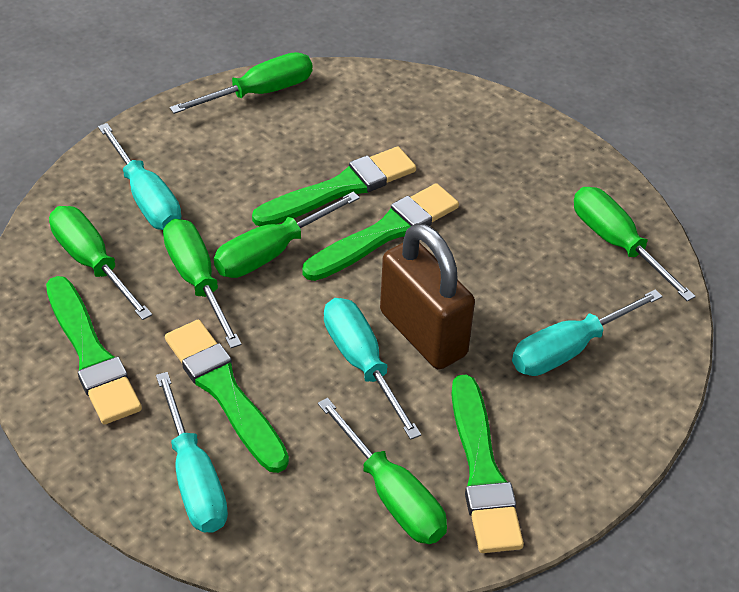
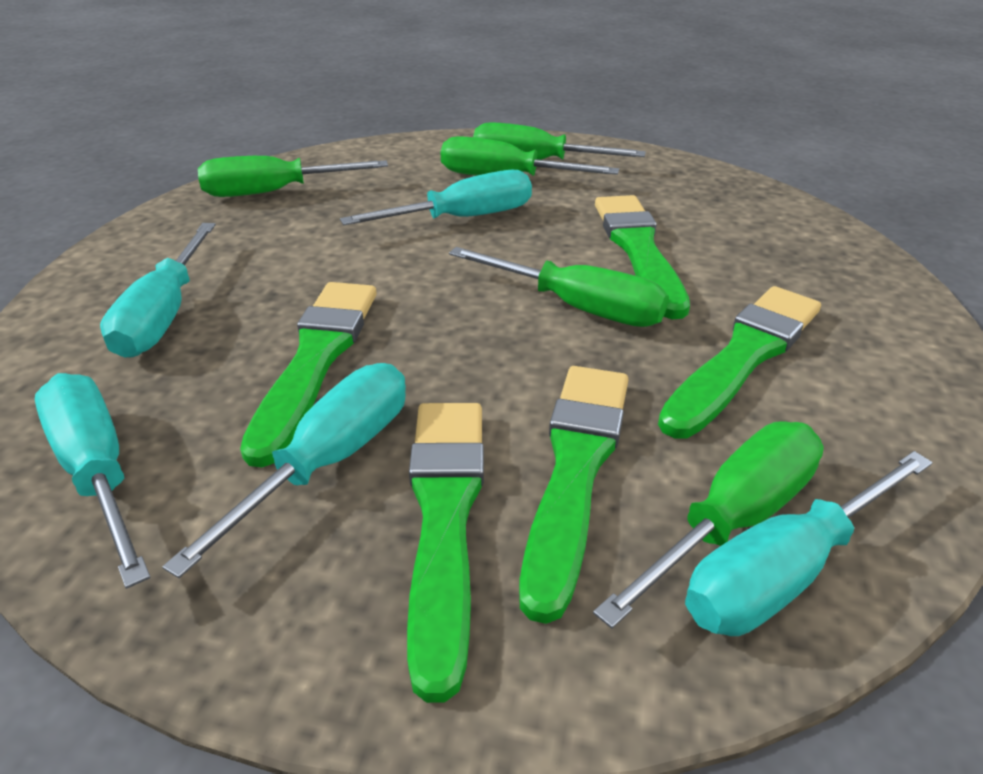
brown padlock: 1 -> 0
green screwdriver: 6 -> 5
turquoise screwdriver: 4 -> 5

